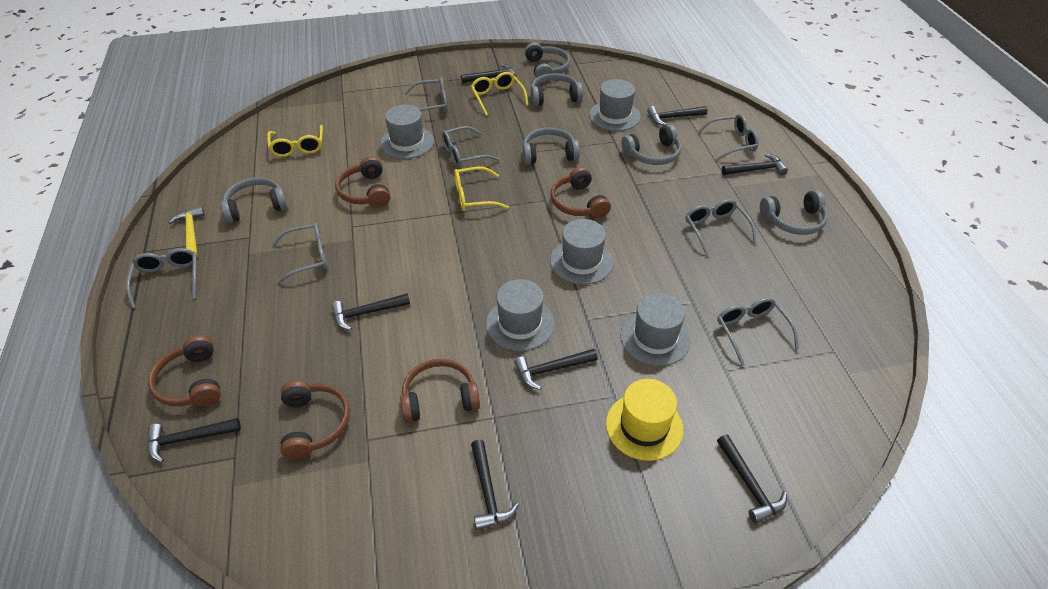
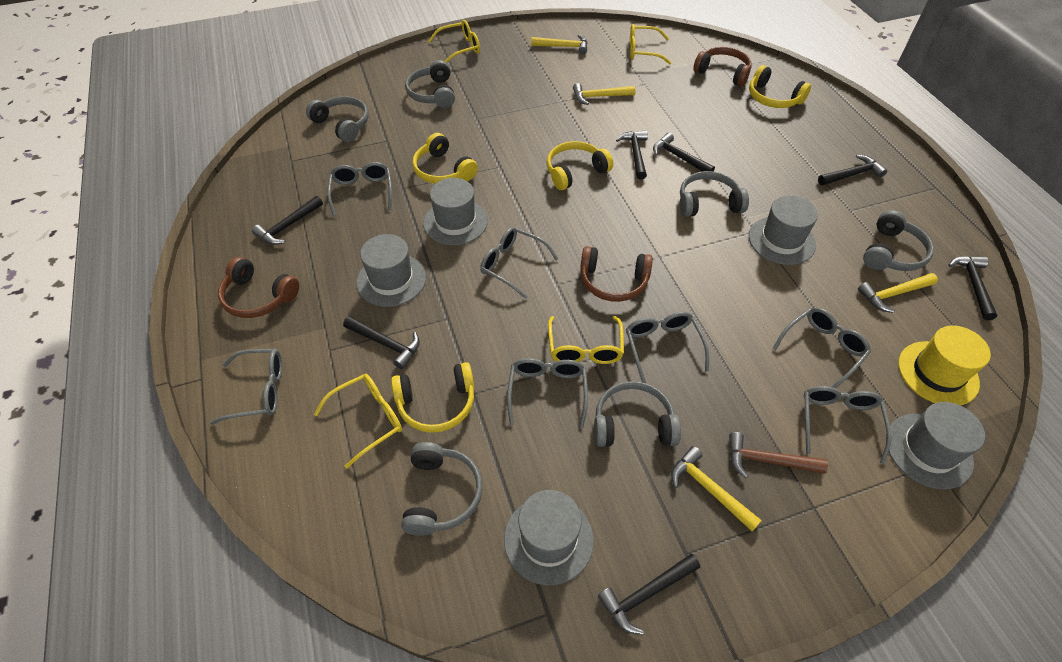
black hammer: 8 -> 7
brown hammer: 0 -> 1
brown headphones: 5 -> 3
yellow glasses: 3 -> 4
yellow hammer: 1 -> 4
yellow headphones: 0 -> 4

